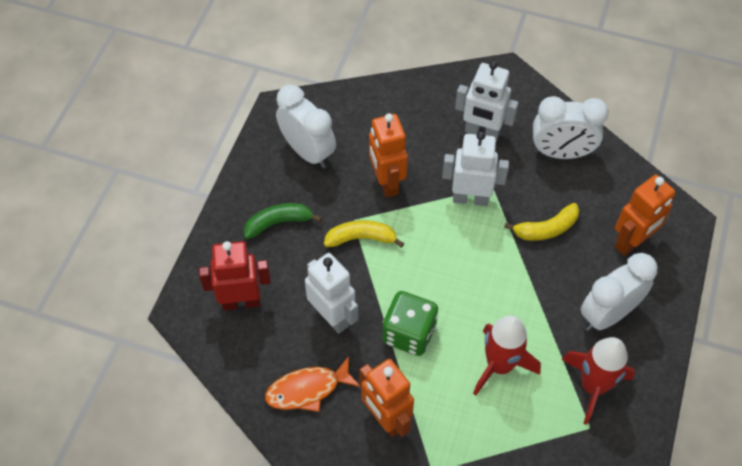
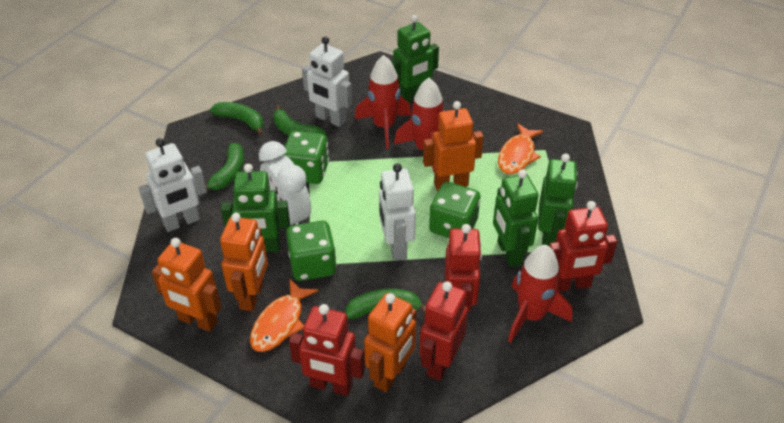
green banana: 1 -> 4
green dice: 1 -> 3
green robot: 0 -> 4
orange fish: 1 -> 2
orange robot: 3 -> 4
red robot: 1 -> 4
red rocket: 2 -> 3
white clock: 3 -> 1
yellow banana: 2 -> 0

